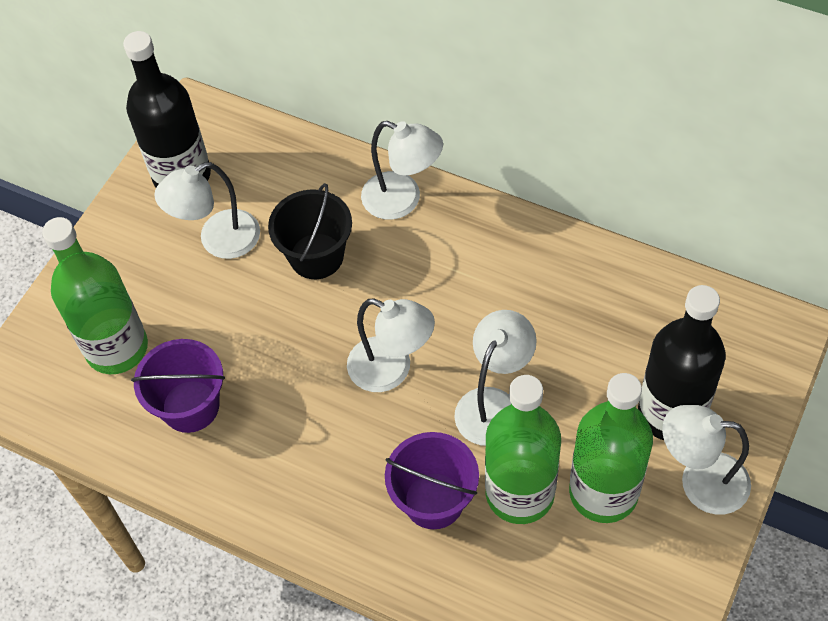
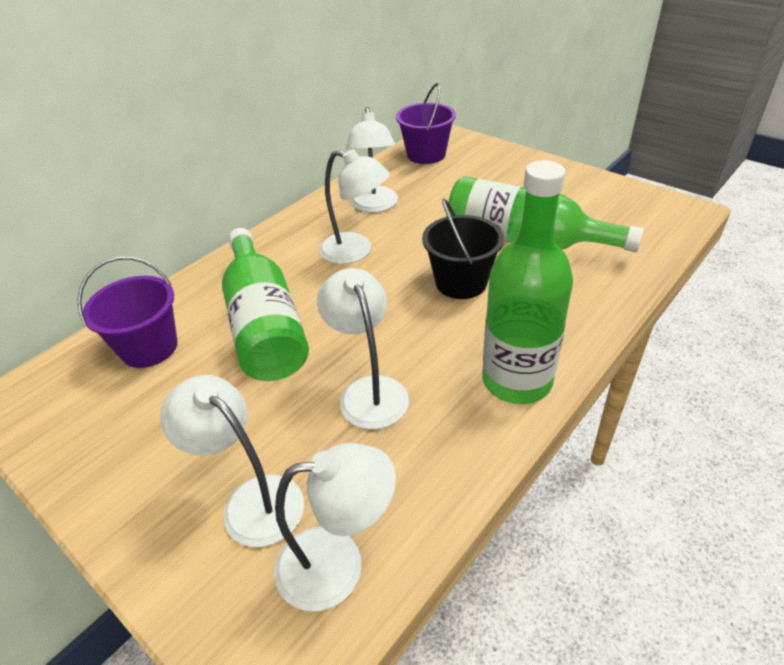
black bottle: 2 -> 0

